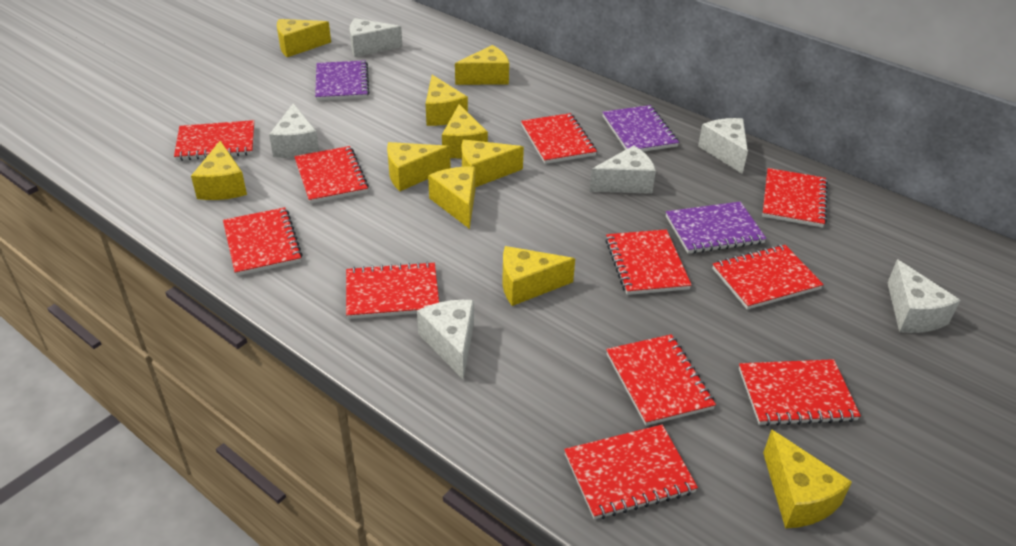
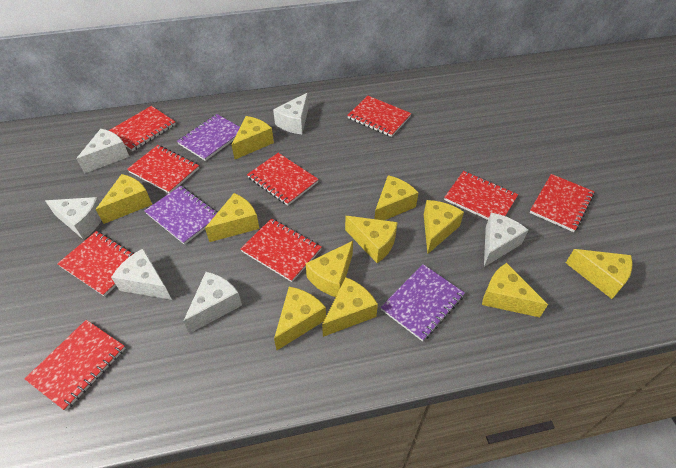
red notebook: 11 -> 9
yellow cheese: 10 -> 11

